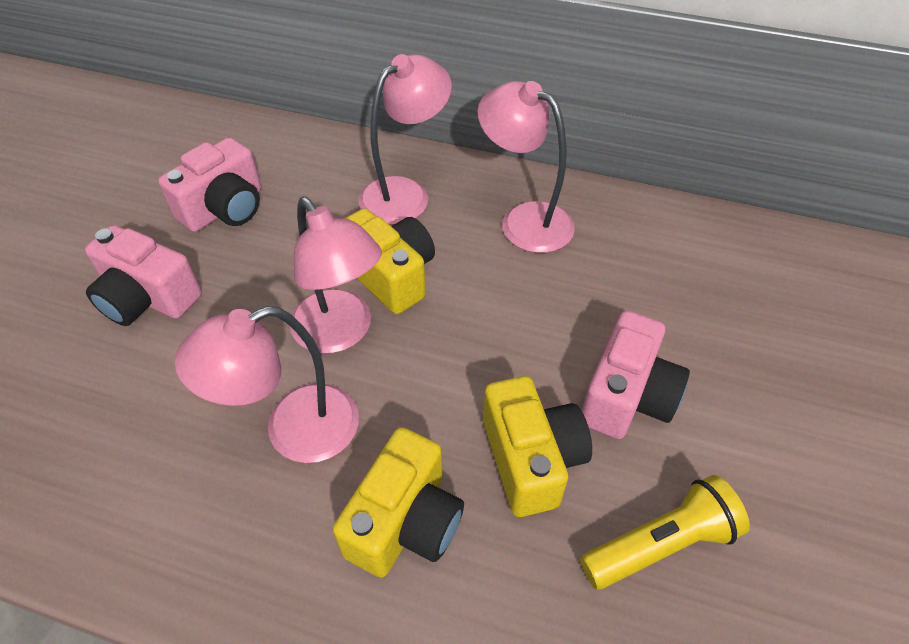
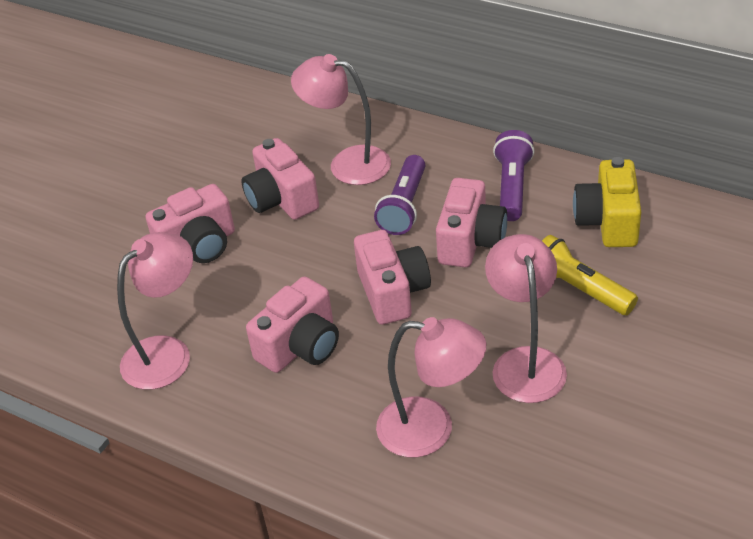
pink camera: 3 -> 5
purple flashlight: 0 -> 2
yellow camera: 3 -> 1

